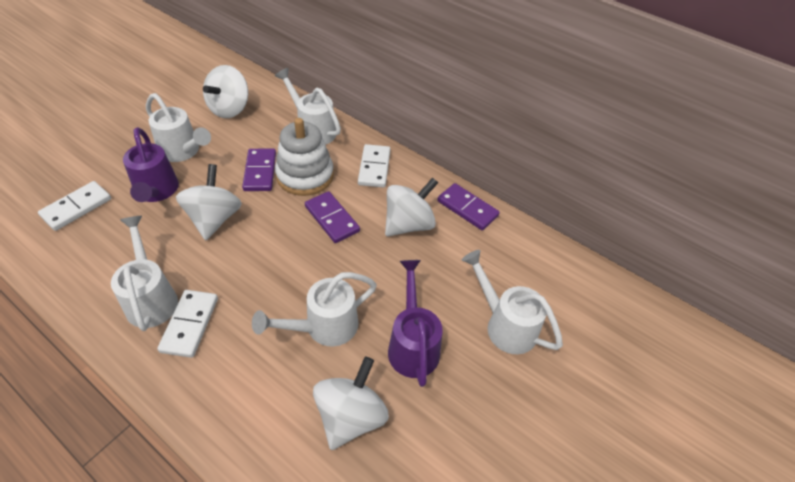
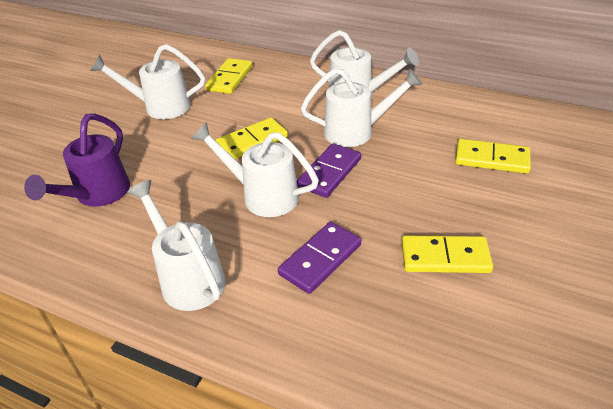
purple domino: 3 -> 2
purple watering can: 2 -> 1
white domino: 3 -> 0
white spinning top: 4 -> 0
white stacking toy: 1 -> 0
yellow domino: 0 -> 4

